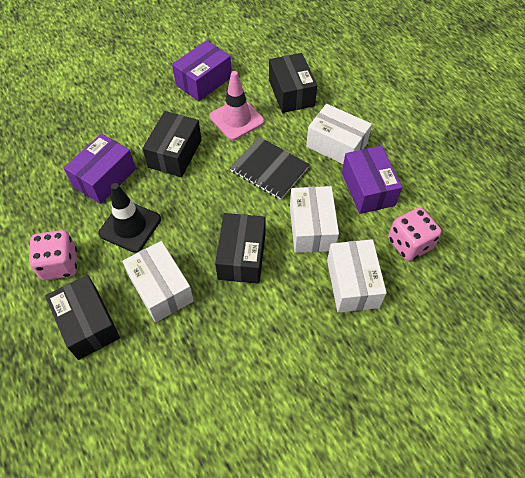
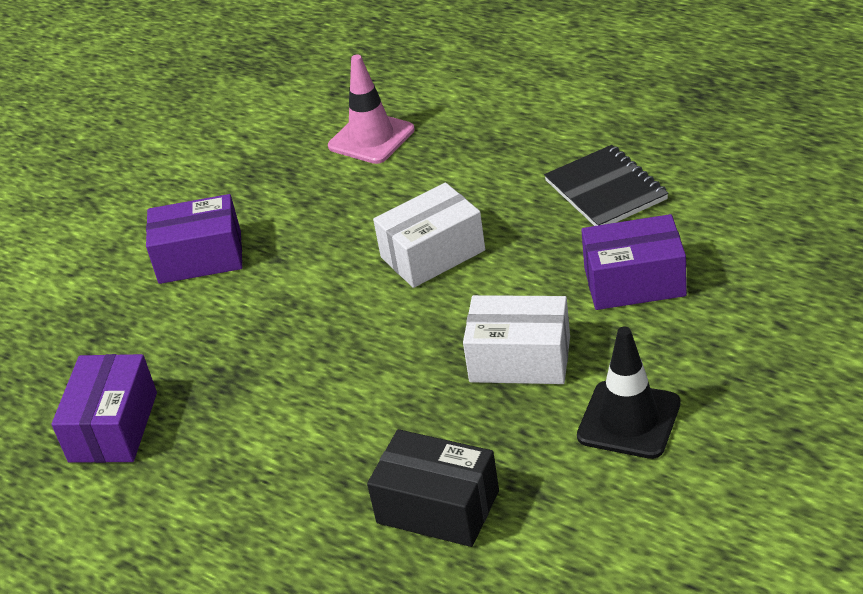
black box: 4 -> 1
pink dice: 2 -> 0
white box: 4 -> 2

